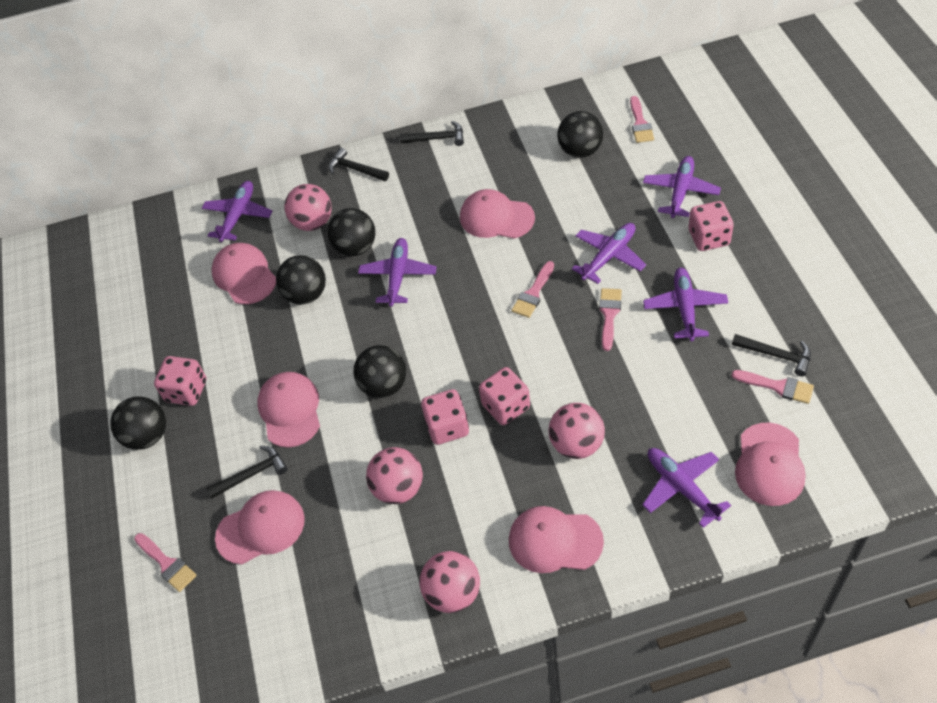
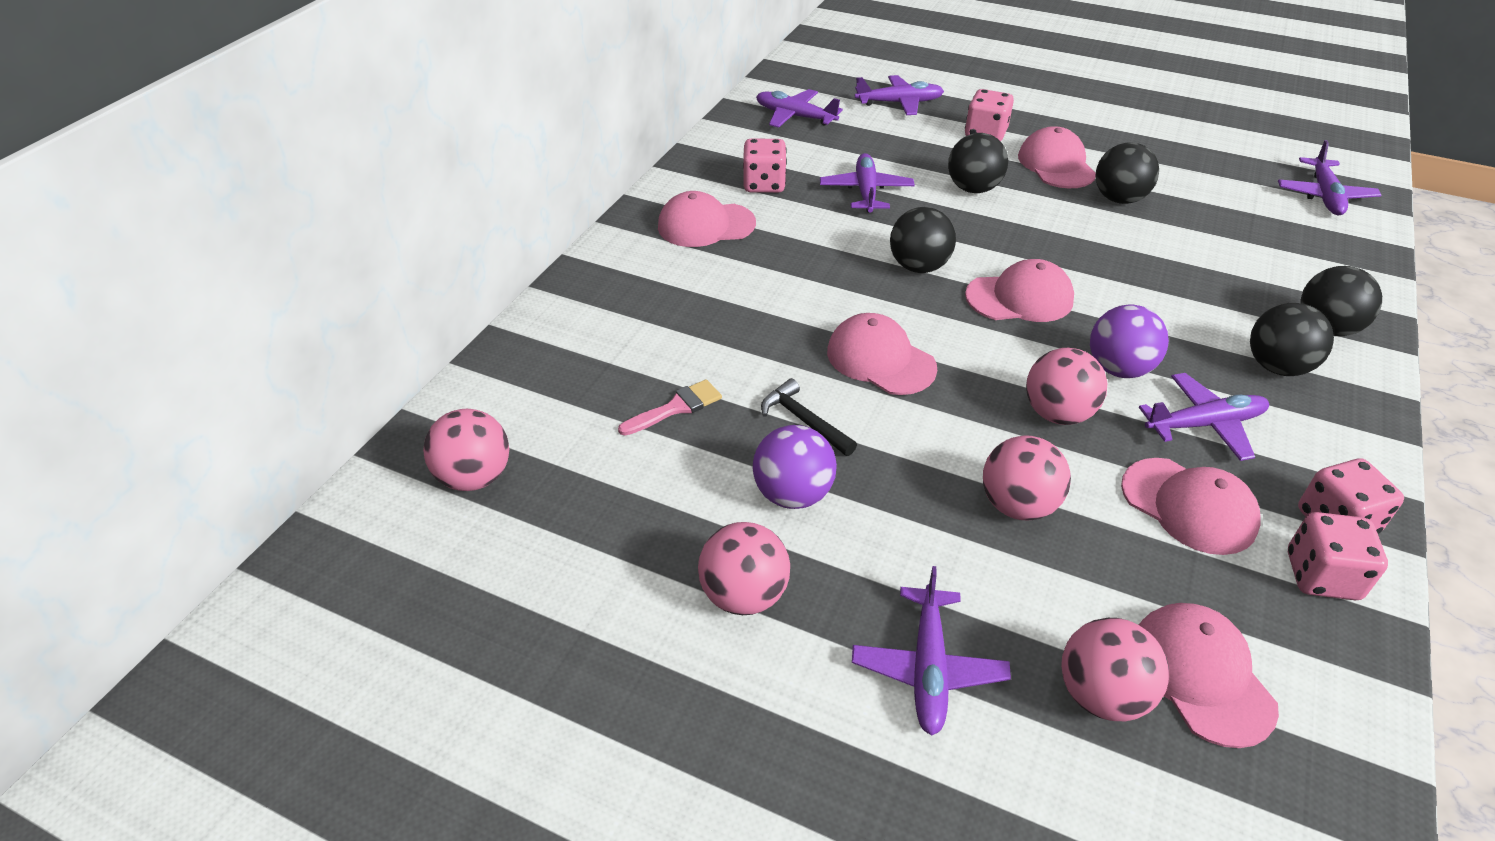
black hammer: 4 -> 1
pink ball: 4 -> 5
pink brush: 5 -> 1
purple ball: 0 -> 2

